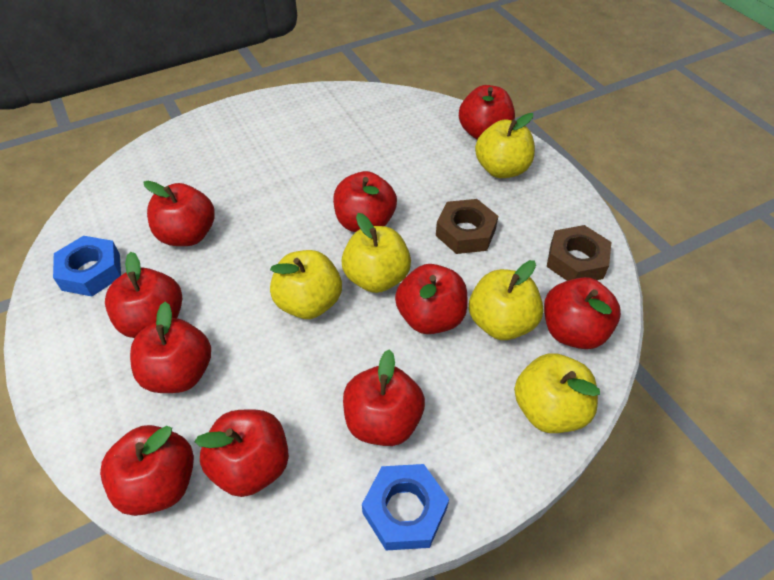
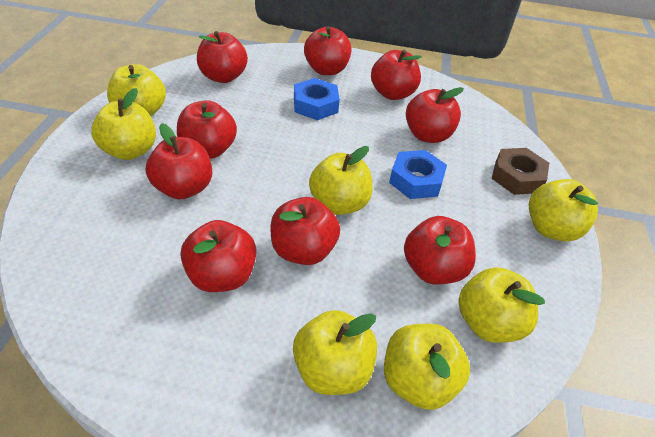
brown nut: 2 -> 1
red apple: 10 -> 9
yellow apple: 5 -> 7

